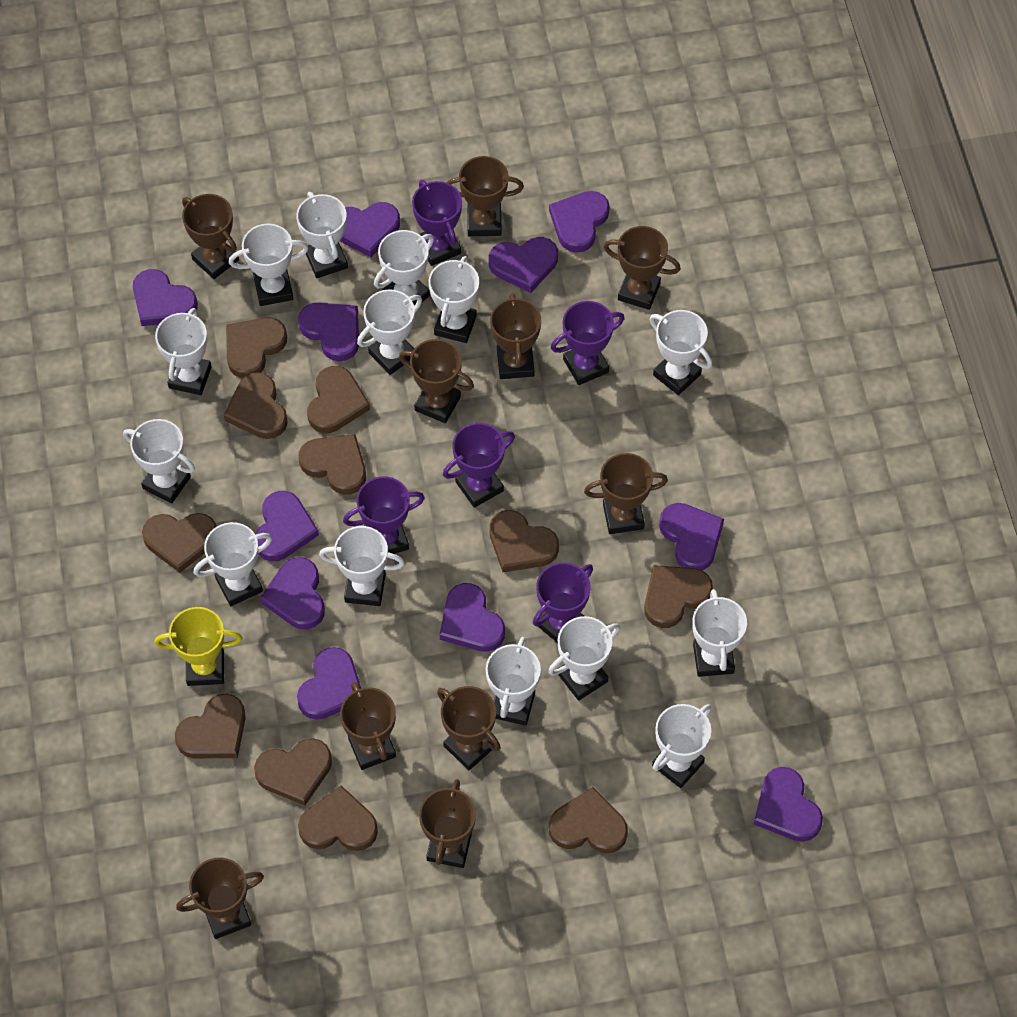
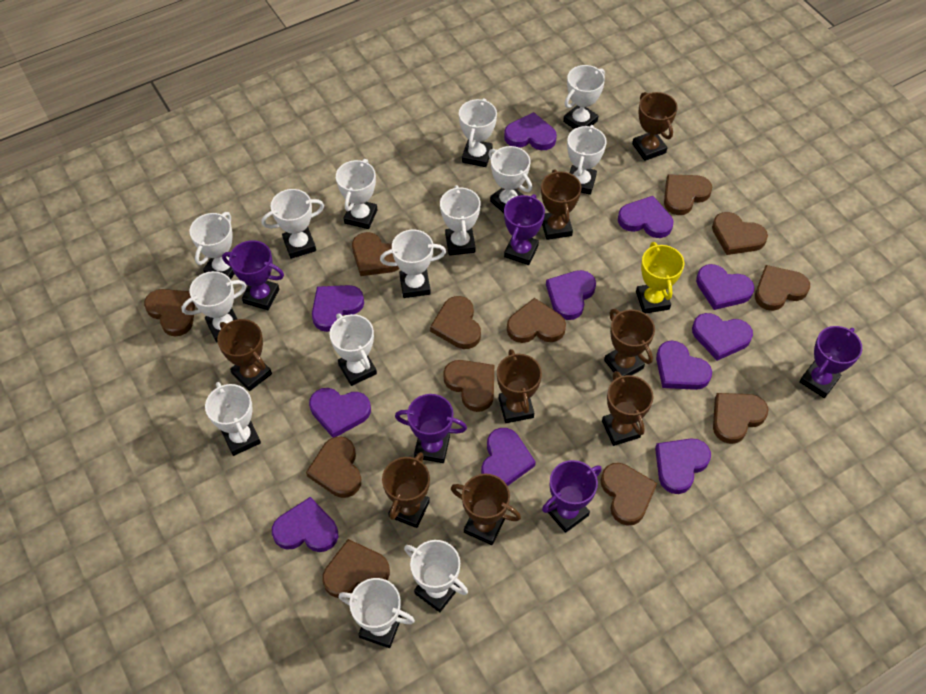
brown heart: 11 -> 12
brown trophy: 10 -> 8

